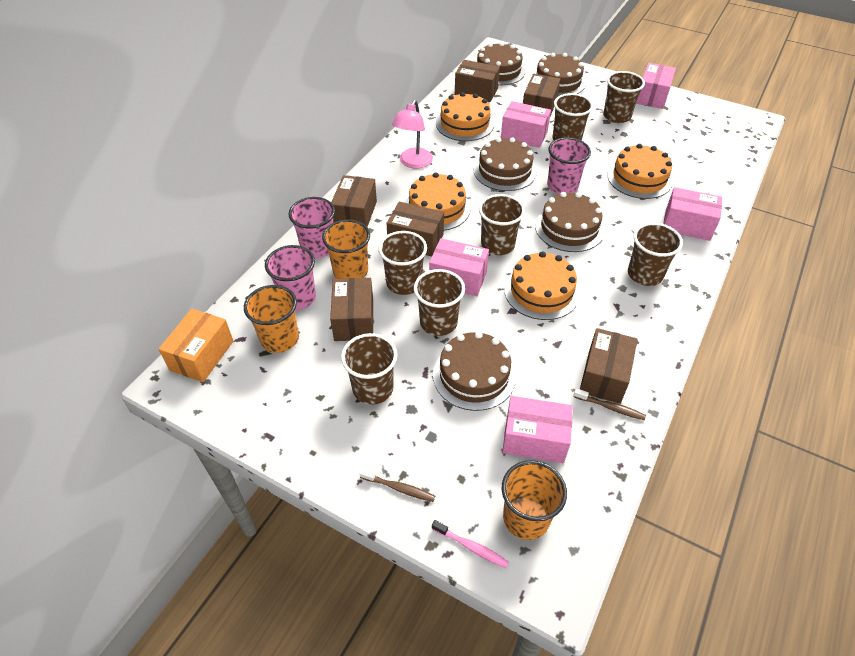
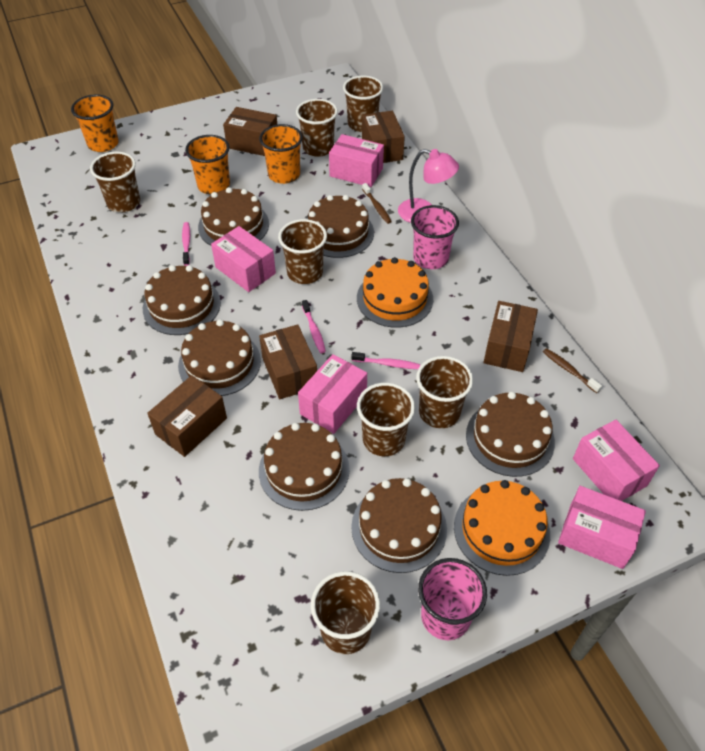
brown box: 6 -> 5
brown cake: 5 -> 7
orange box: 1 -> 0
orange cake: 4 -> 2
pink cup: 3 -> 2
pink toothbrush: 1 -> 3

